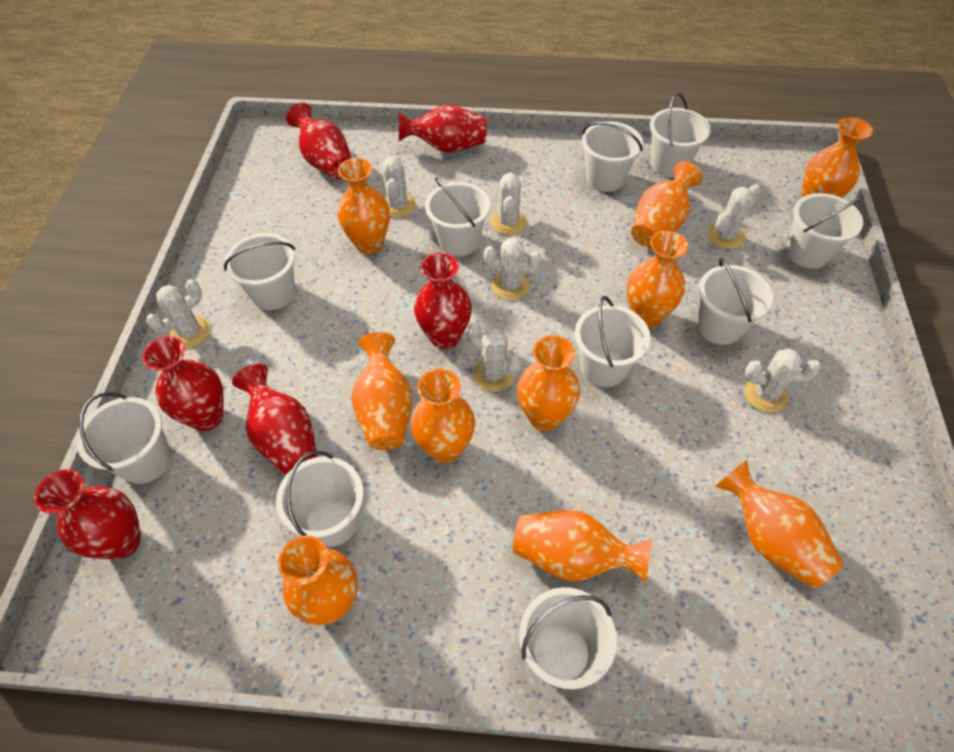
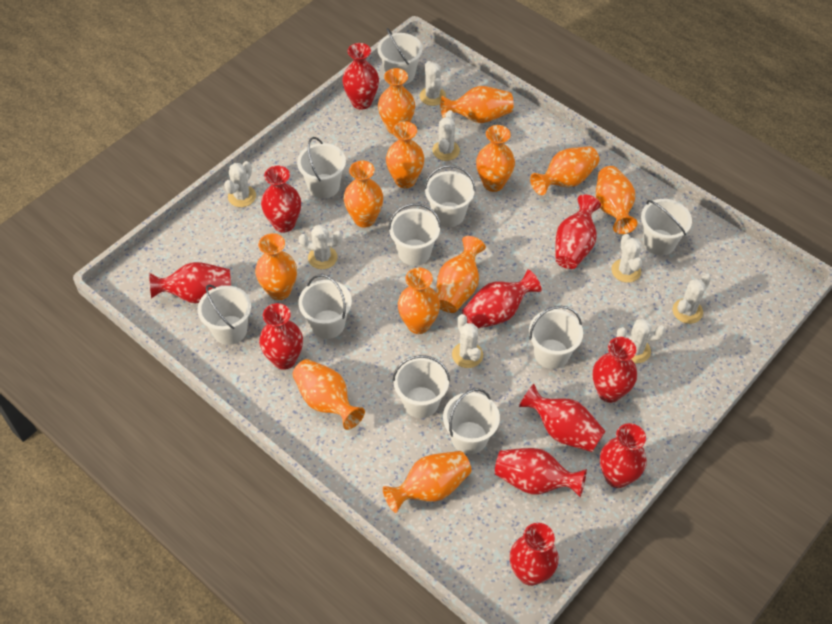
orange vase: 10 -> 12
red vase: 6 -> 11
white cactus: 7 -> 8

